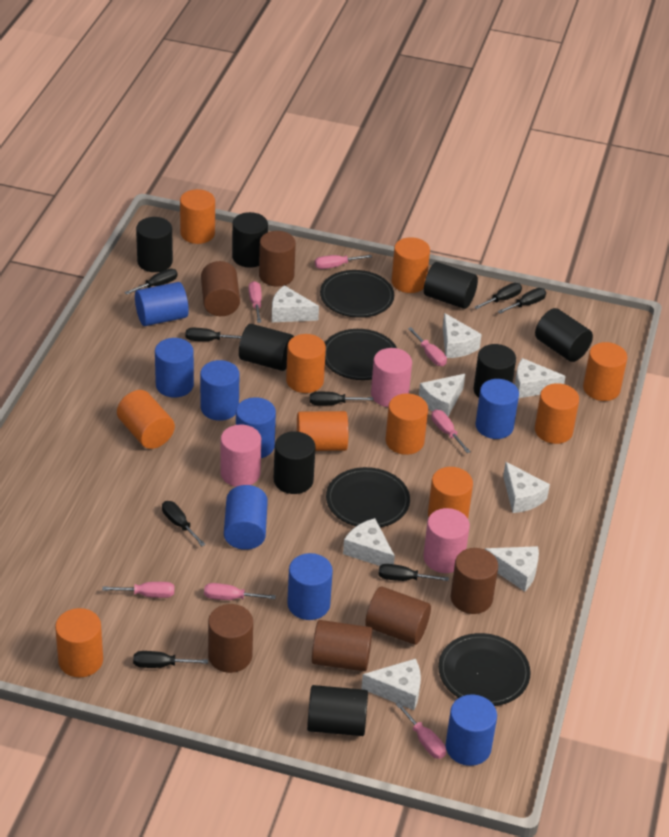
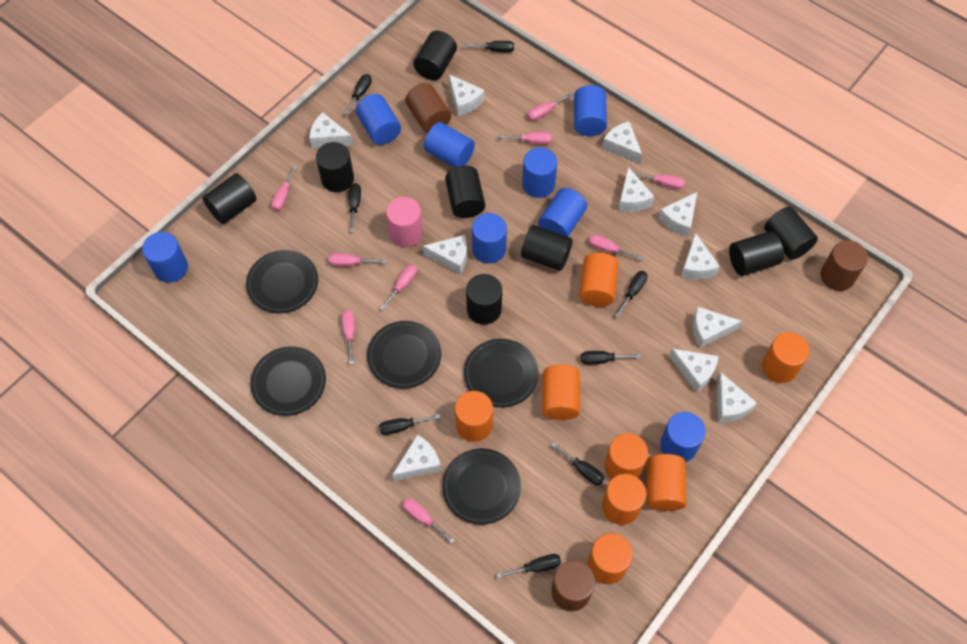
black plate: 4 -> 5
brown cylinder: 6 -> 3
orange cylinder: 10 -> 8
pink cylinder: 3 -> 1
pink screwdriver: 7 -> 9
white cheese: 8 -> 11

